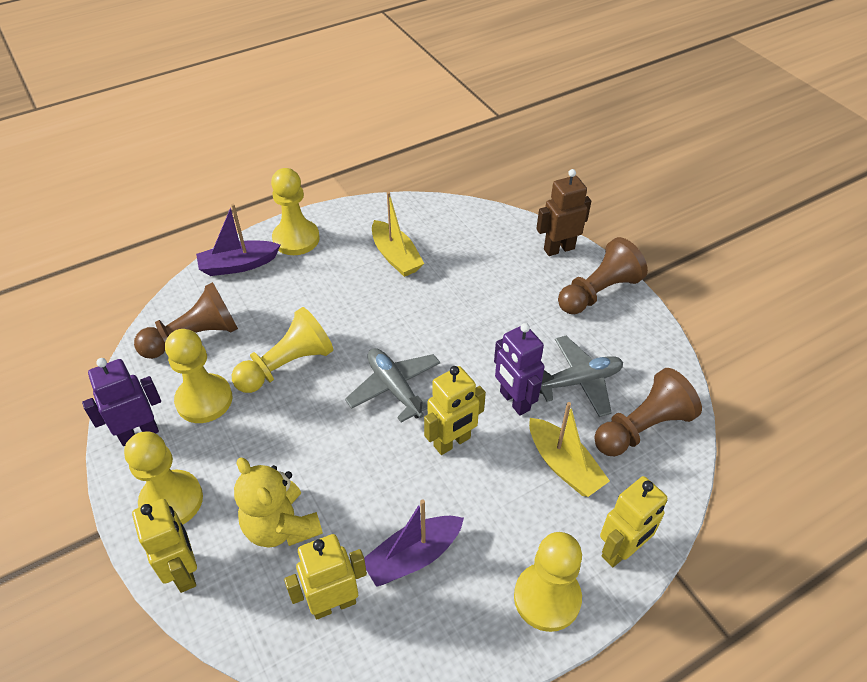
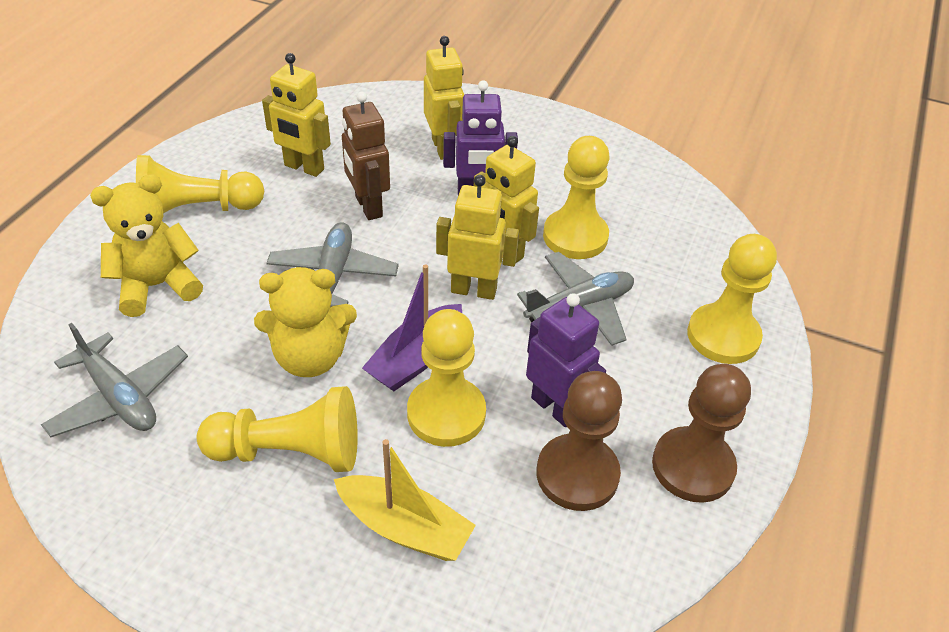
brown pawn: 3 -> 2
grey plane: 2 -> 3
purple boat: 2 -> 1
yellow boat: 2 -> 1
yellow teddy bear: 1 -> 2

